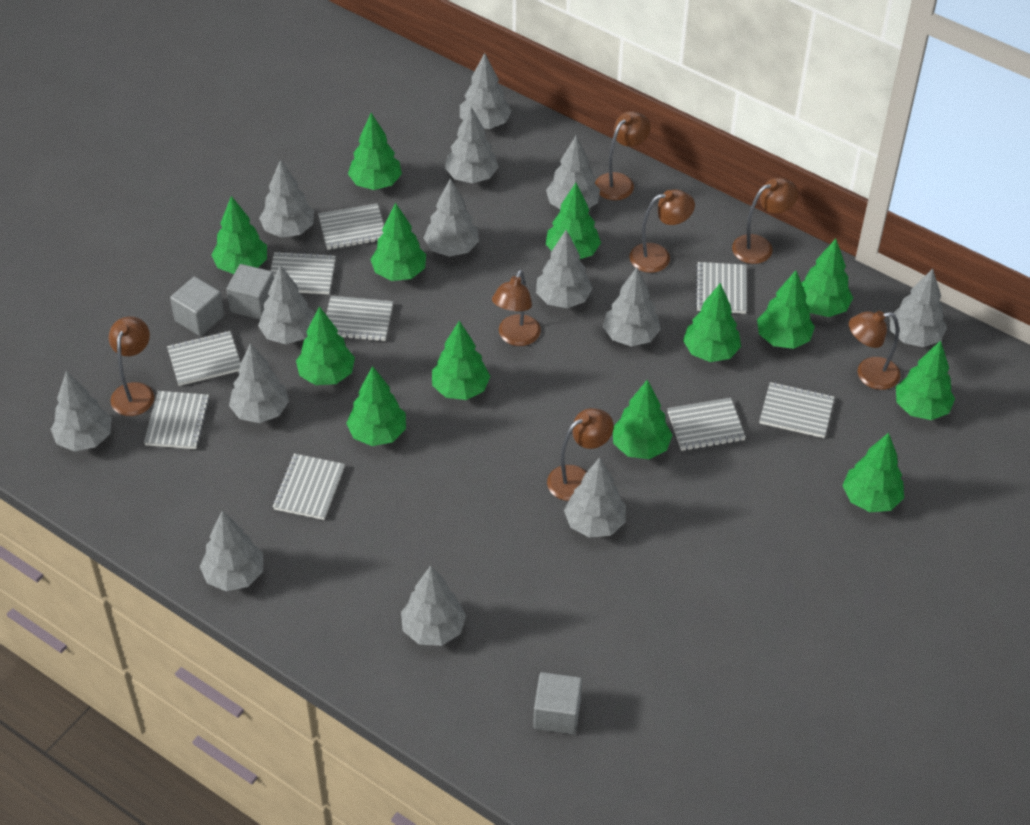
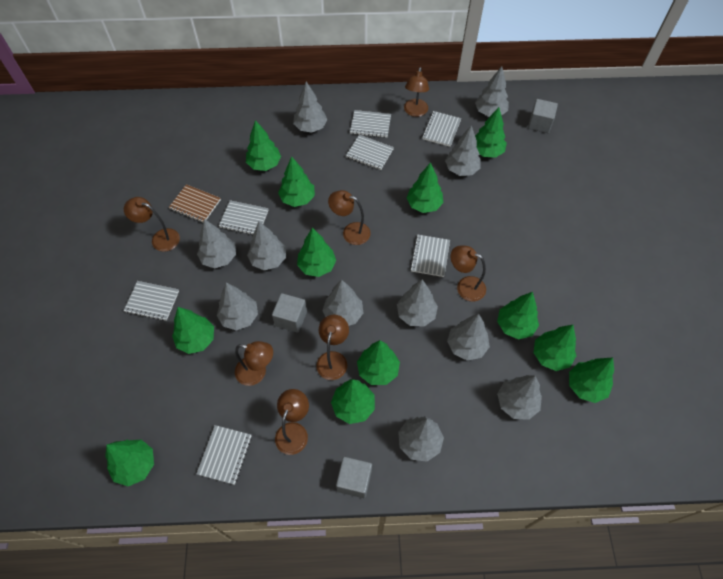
brown notebook: 0 -> 1
green tree: 13 -> 12
grey notebook: 9 -> 7
grey tree: 14 -> 11

